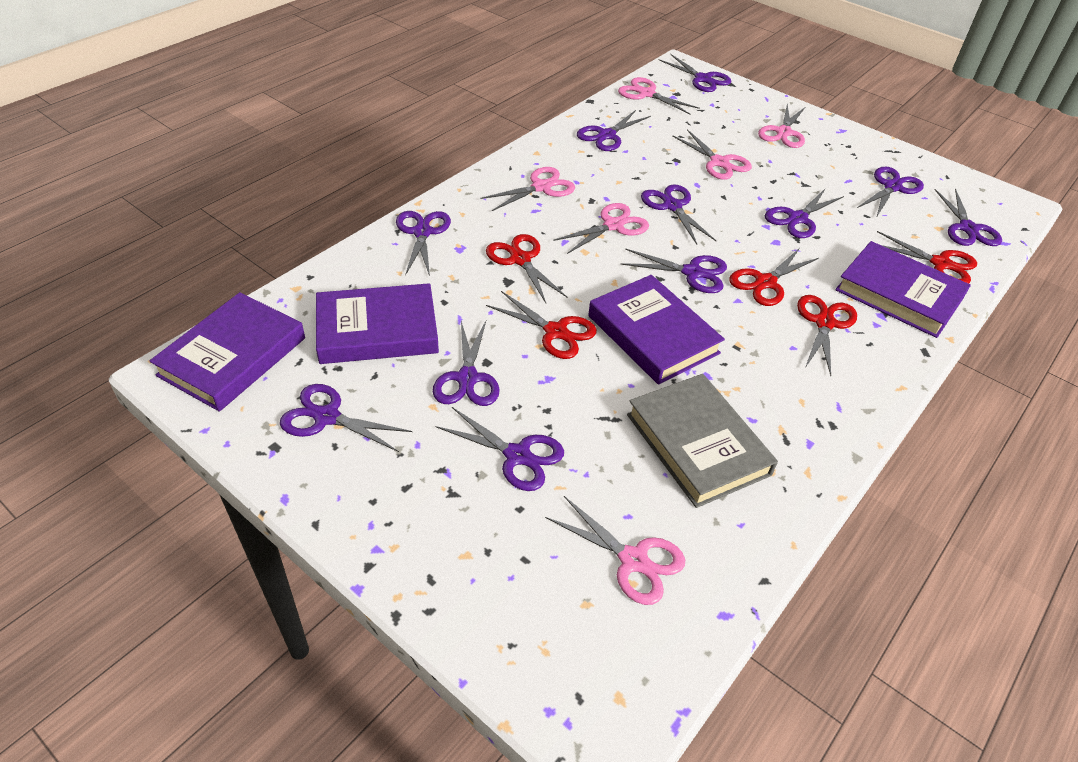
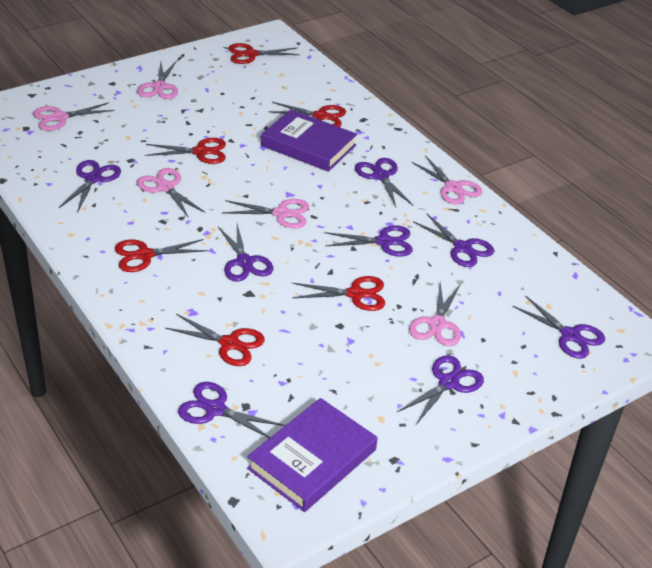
grey book: 1 -> 0
purple book: 4 -> 2
purple scissors: 11 -> 8
red scissors: 5 -> 6

